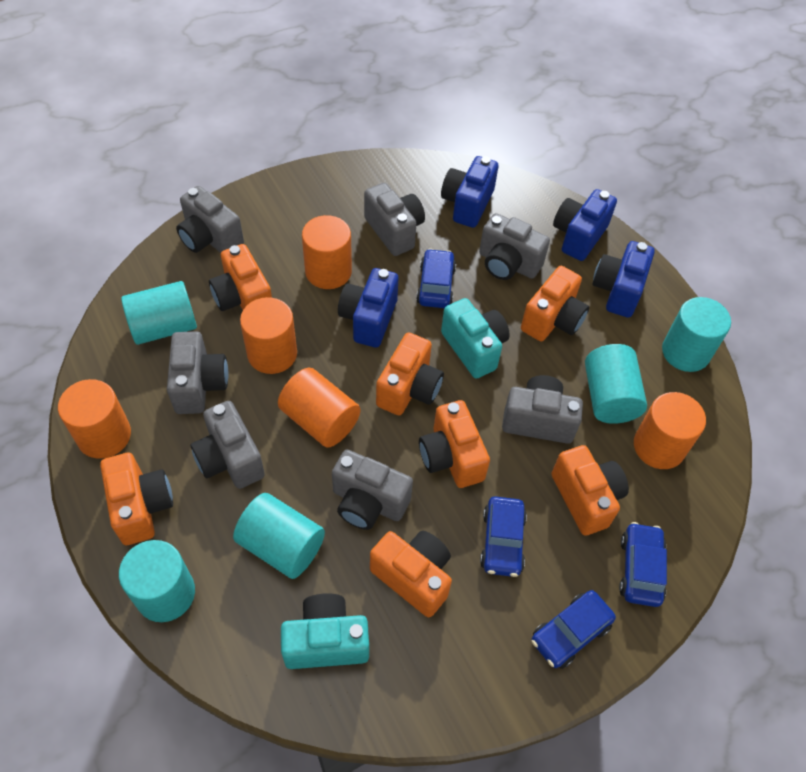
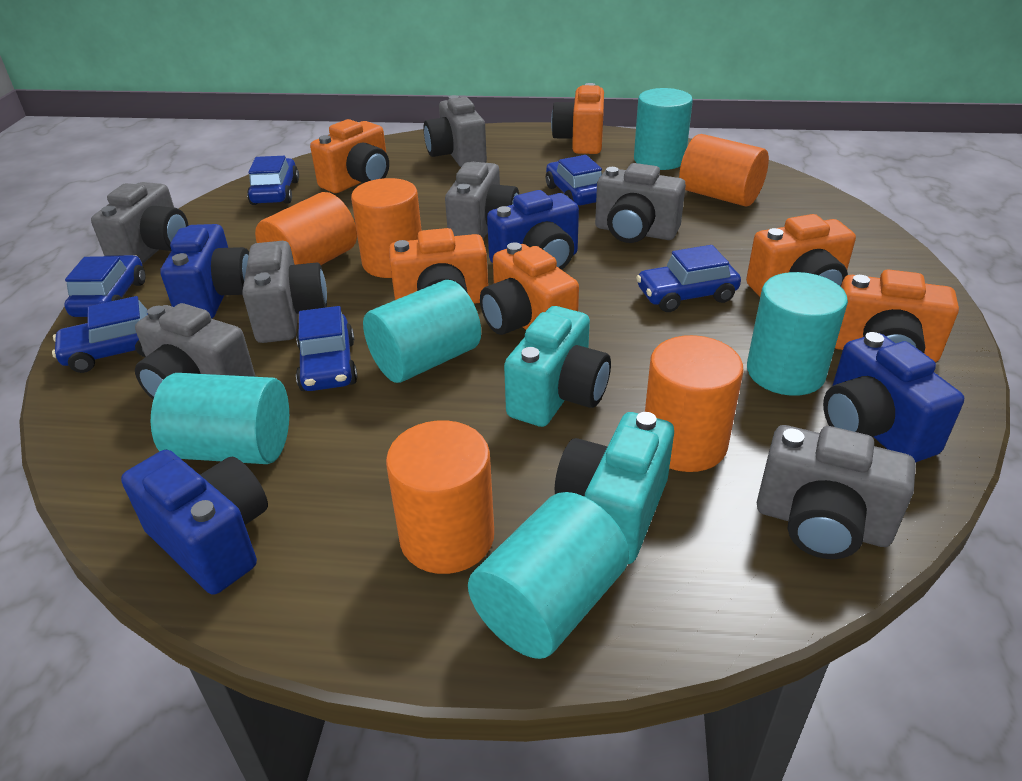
blue car: 4 -> 6
orange camera: 7 -> 6

